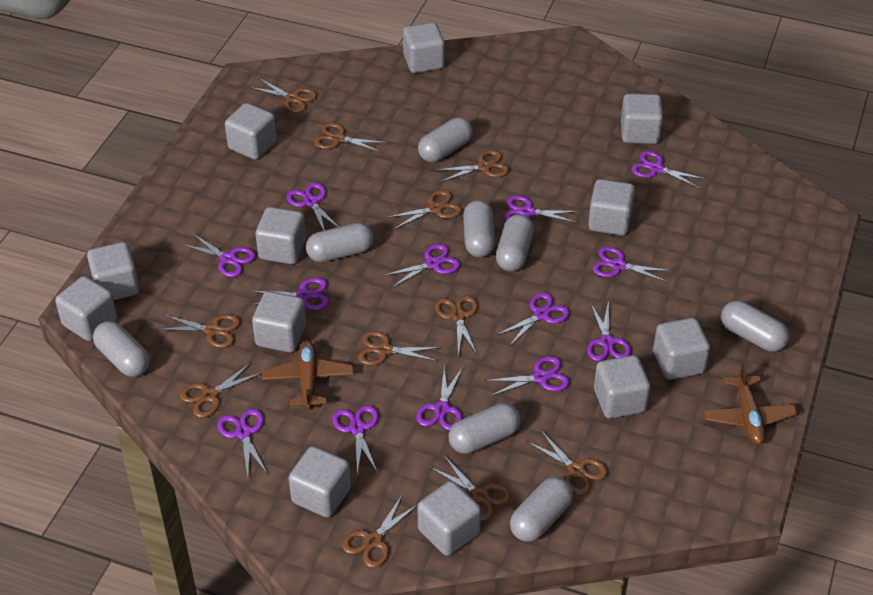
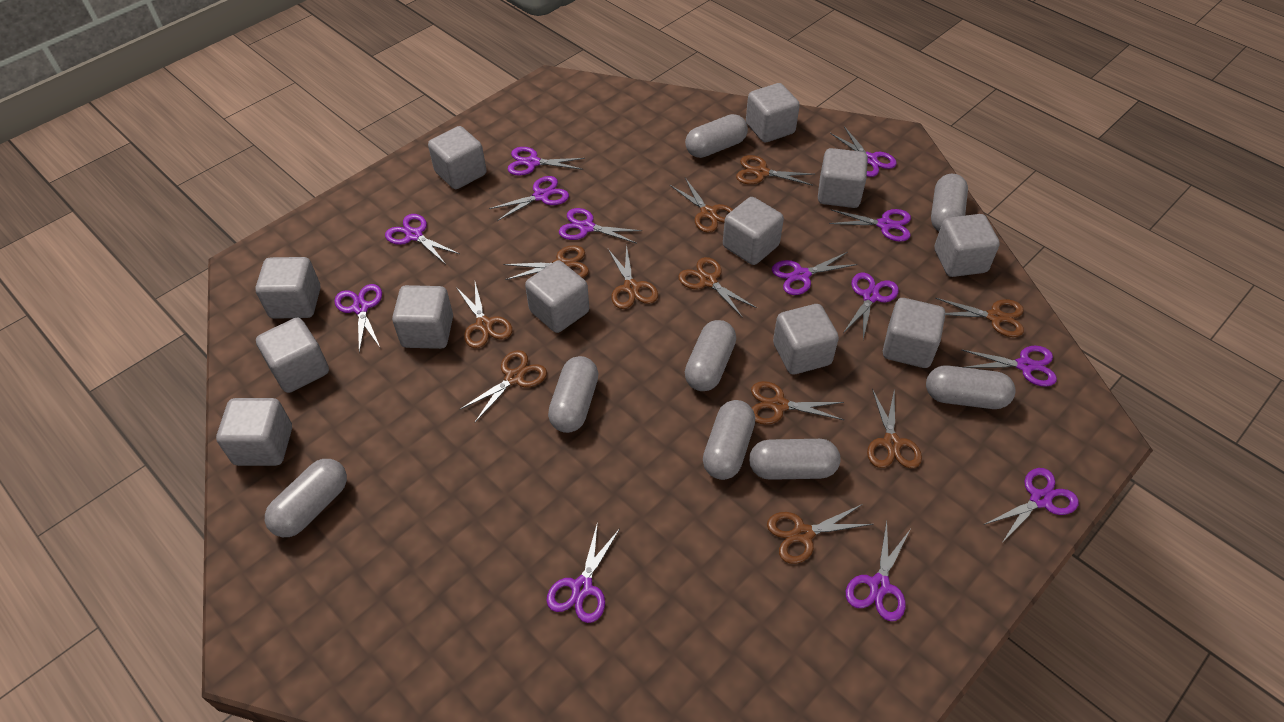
brown plane: 2 -> 0

